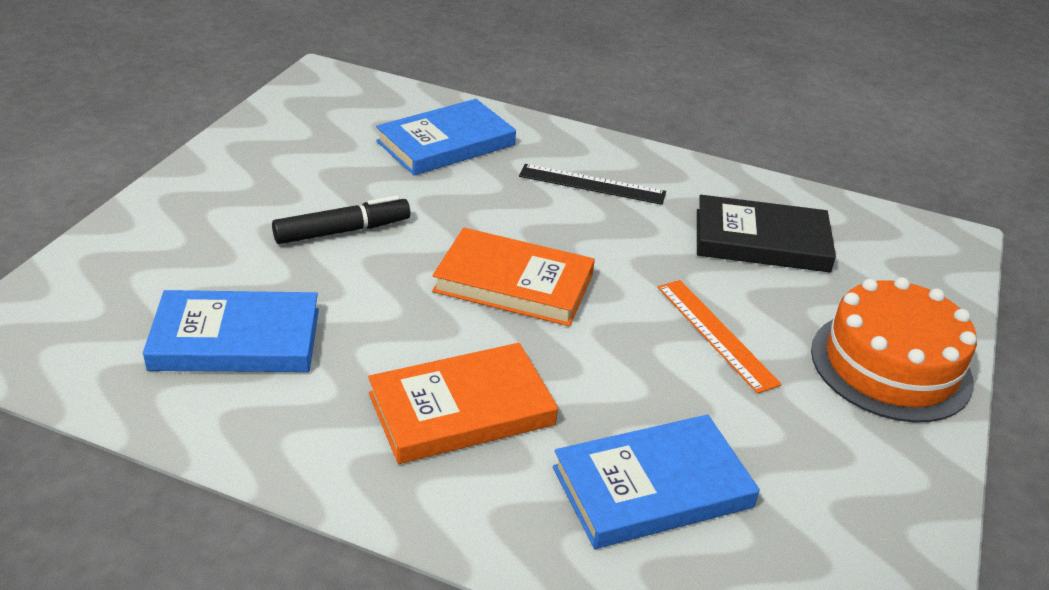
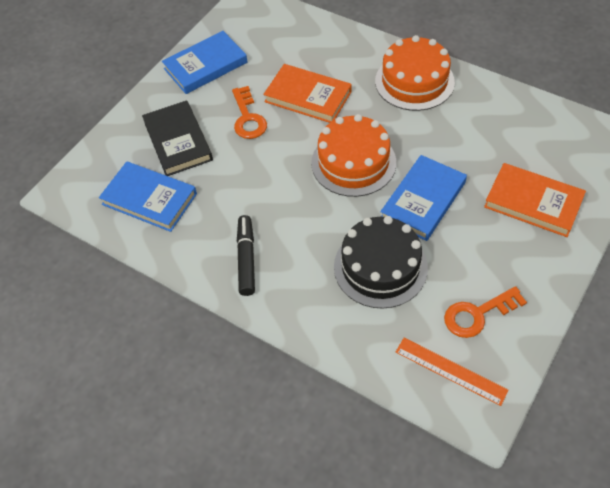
black cake: 0 -> 1
black ruler: 1 -> 0
orange cake: 1 -> 2
orange key: 0 -> 2

